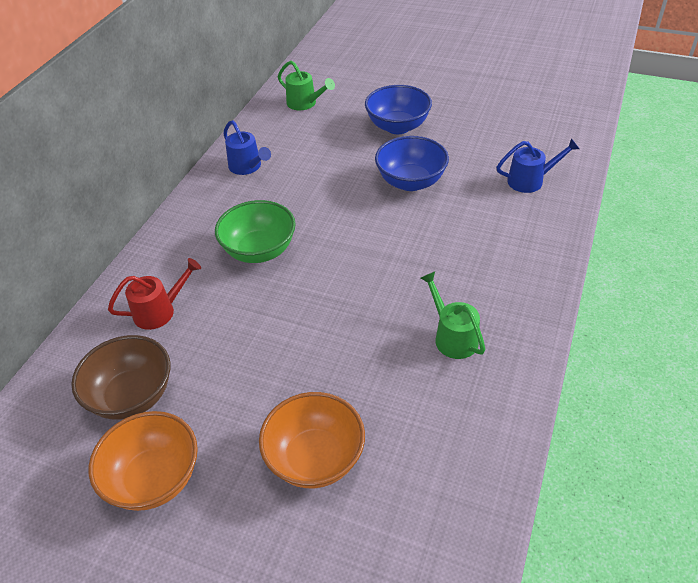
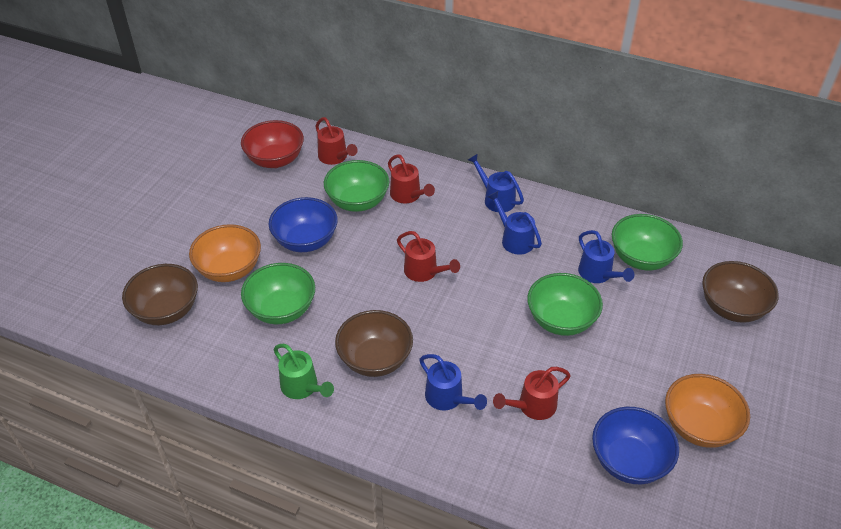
blue watering can: 2 -> 4
brown bowl: 1 -> 3
green bowl: 1 -> 4
green watering can: 2 -> 1
red bowl: 0 -> 1
red watering can: 1 -> 4

